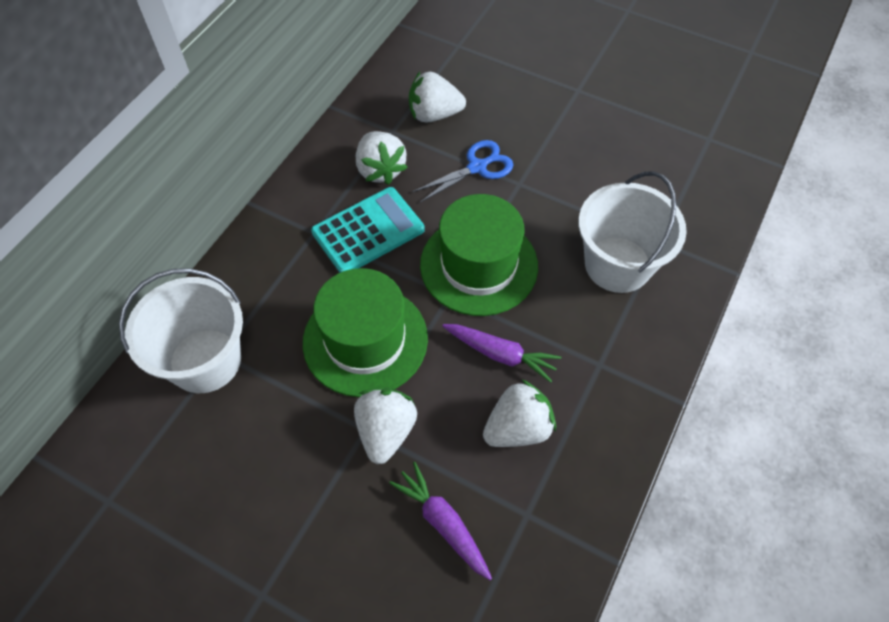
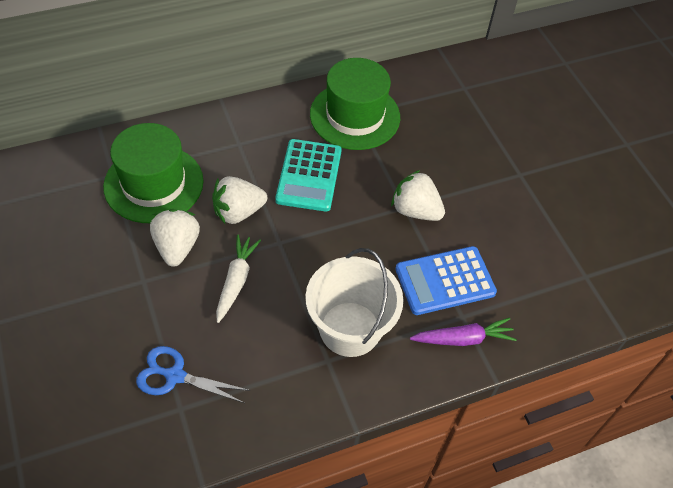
blue calculator: 0 -> 1
purple carrot: 2 -> 1
white bucket: 2 -> 1
white carrot: 0 -> 1
white strawberry: 4 -> 3

